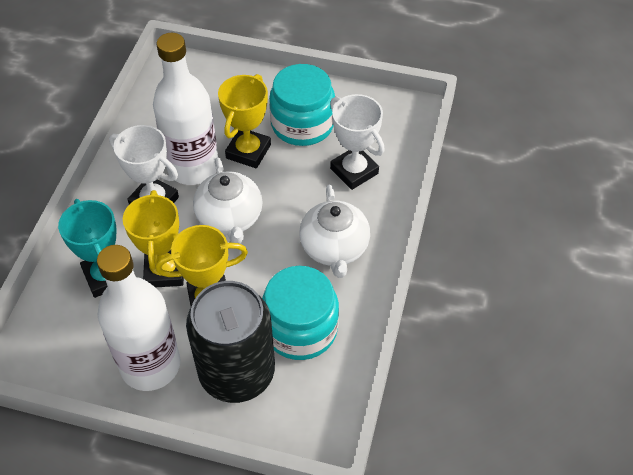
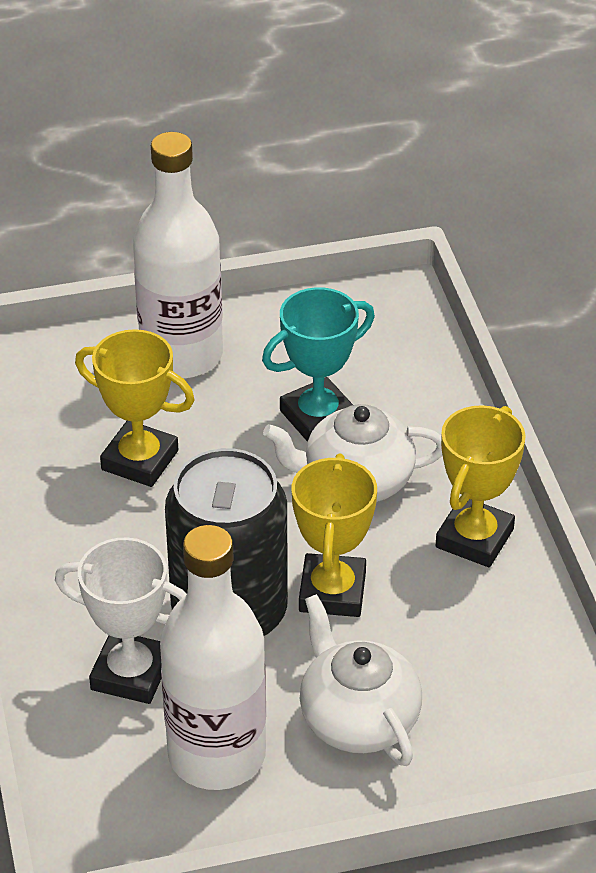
turquoise jar: 2 -> 0
white trophy: 2 -> 1

